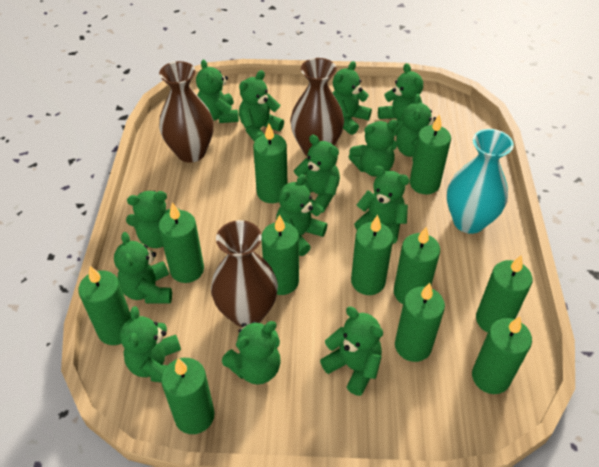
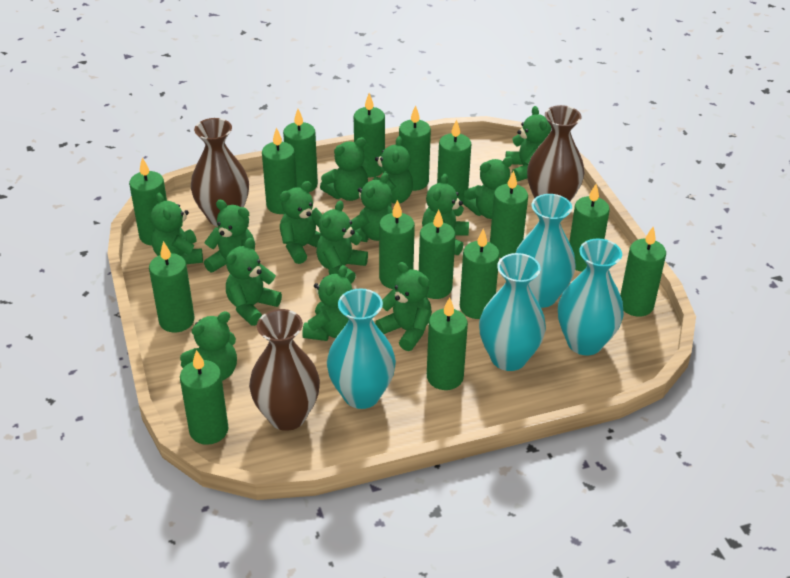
green candle: 11 -> 15
turquoise vase: 1 -> 4

